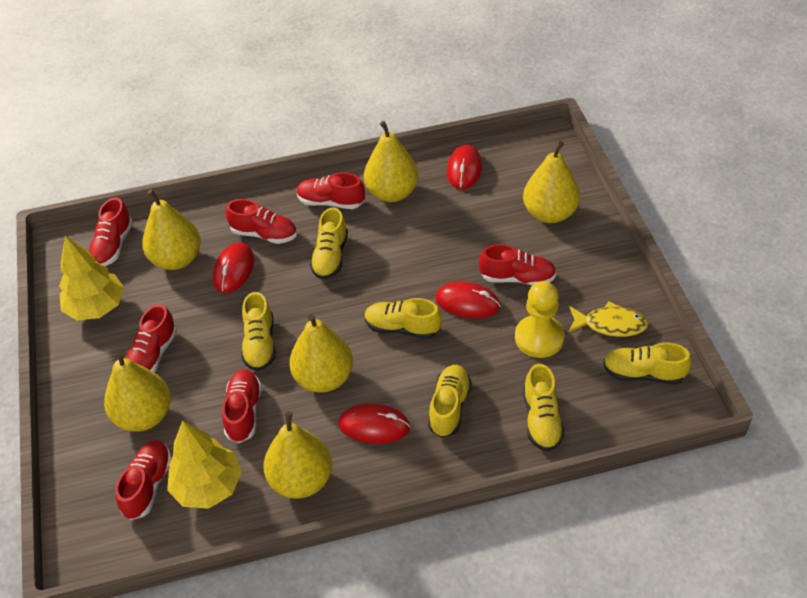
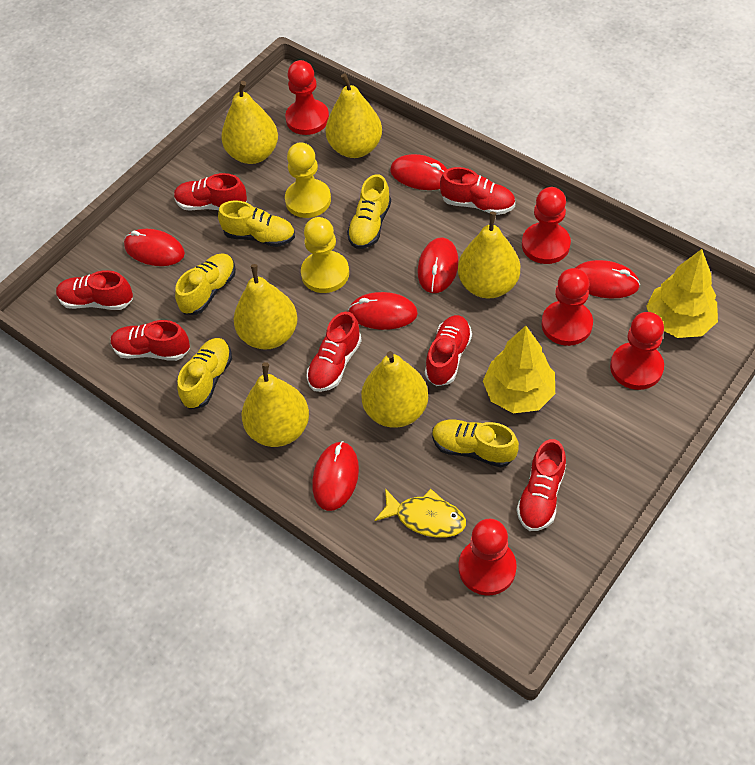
red mouse: 4 -> 6
red pawn: 0 -> 5
yellow pawn: 1 -> 2
yellow shoe: 6 -> 5

